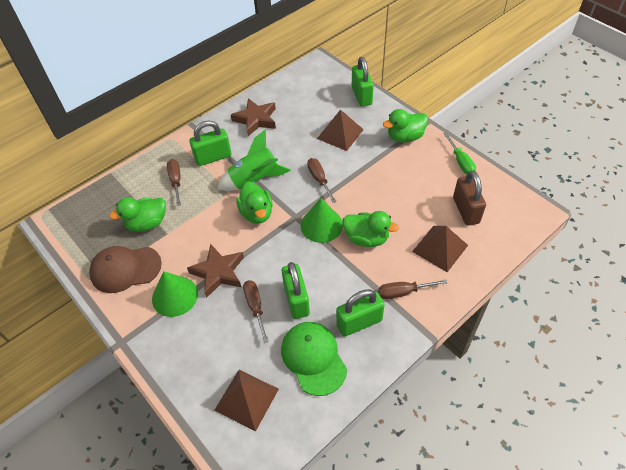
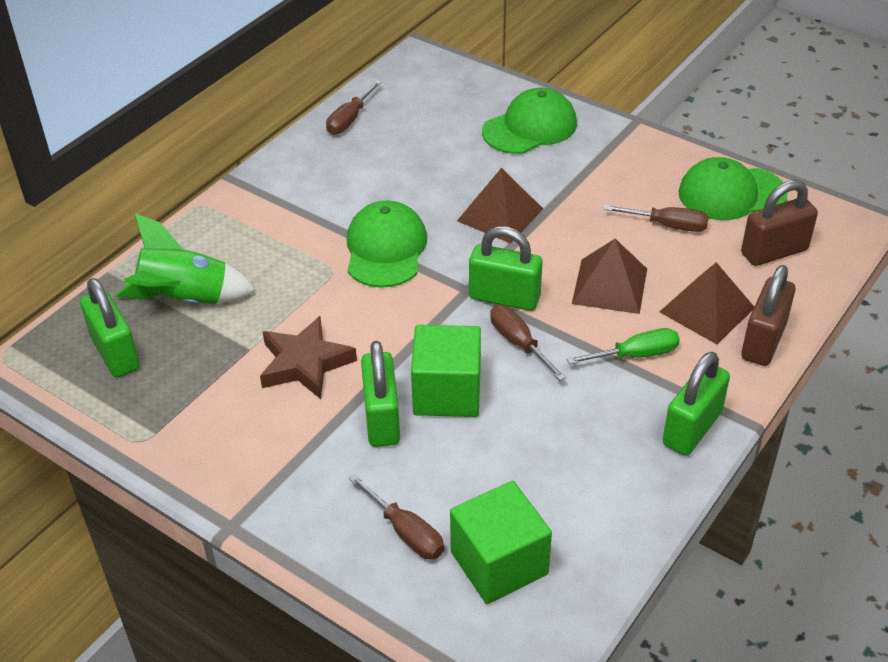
brown cap: 1 -> 0
brown padlock: 1 -> 2
brown star: 2 -> 1
green cap: 1 -> 3
green cone: 2 -> 0
green cube: 0 -> 2
green duck: 4 -> 0

